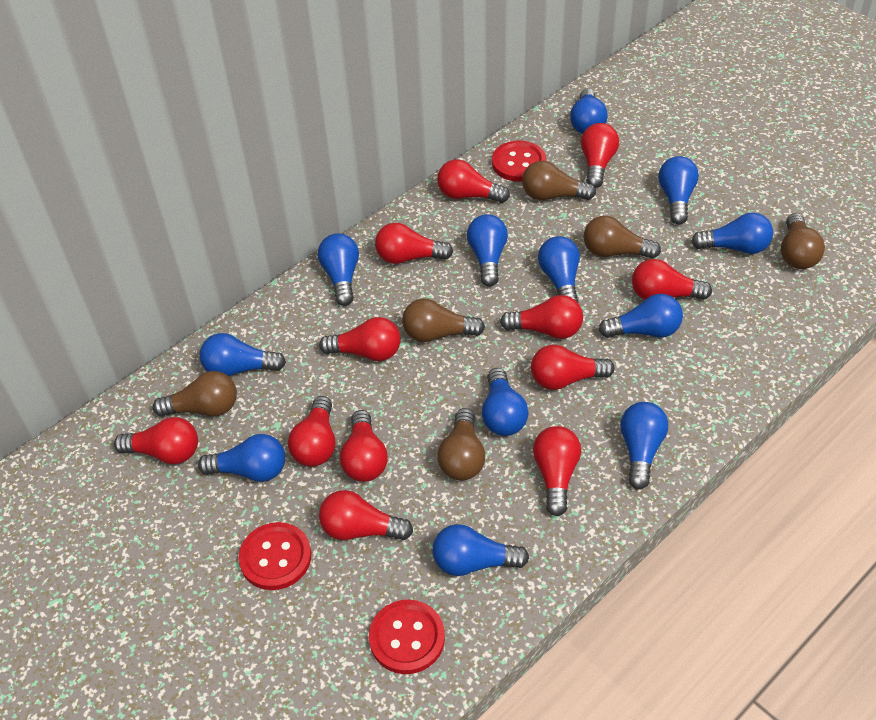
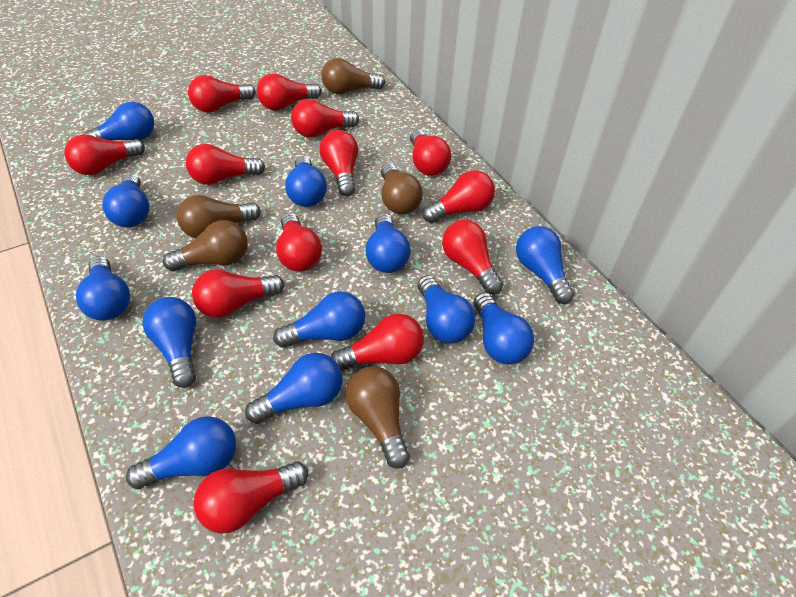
brown light bulb: 6 -> 5
red button: 3 -> 0
red light bulb: 12 -> 13

